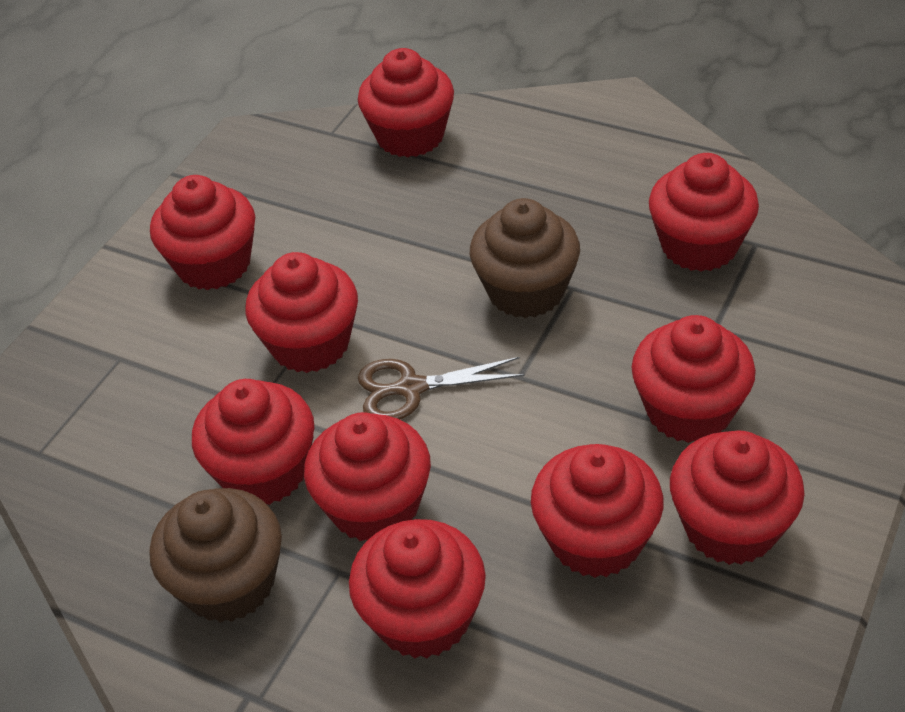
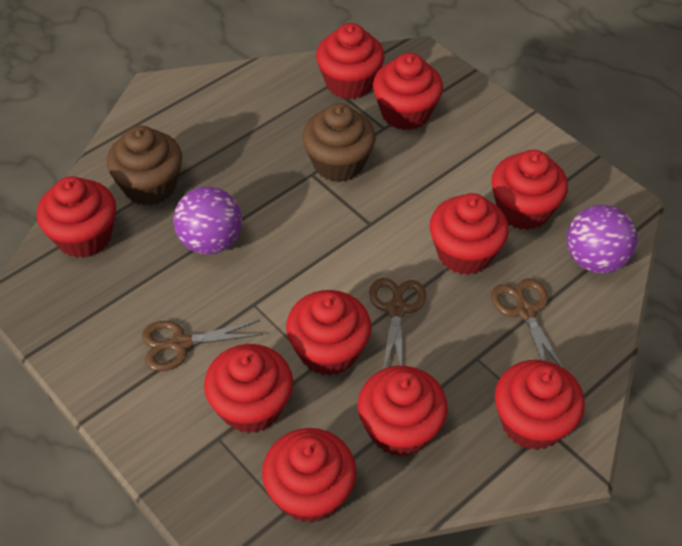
brown scissors: 1 -> 3
purple ball: 0 -> 2

